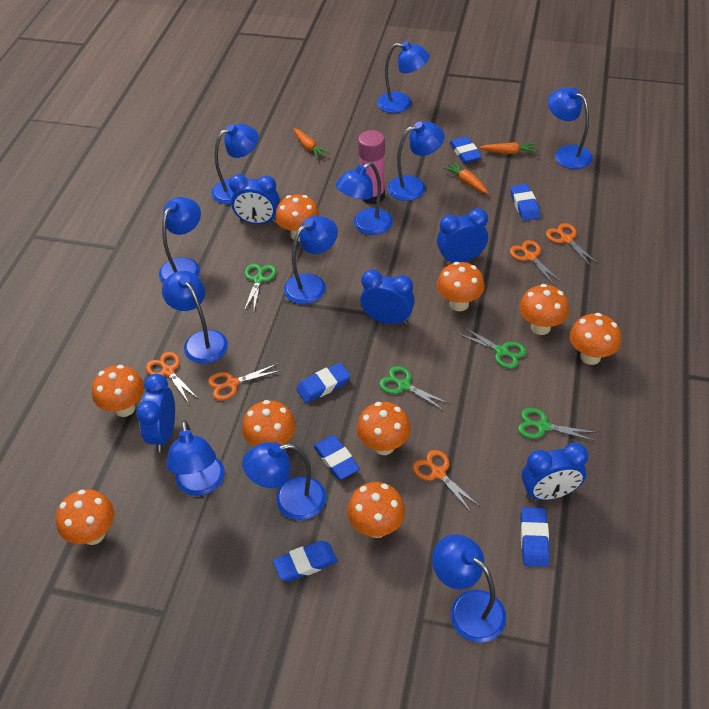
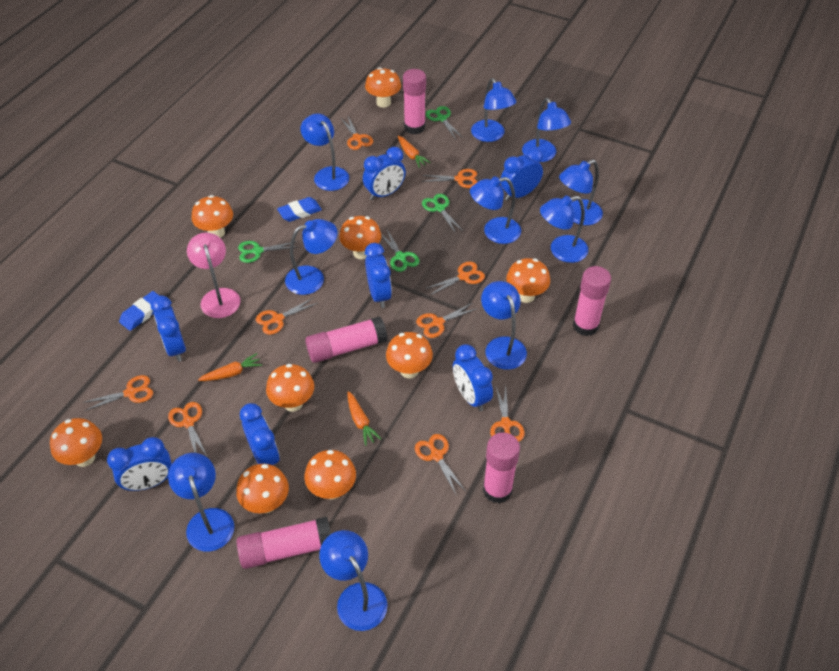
blue clock: 5 -> 7
blue eraser: 6 -> 2
blue lamp: 11 -> 10
orange scissors: 5 -> 9
pink glue stick: 1 -> 5
pink lamp: 0 -> 1

